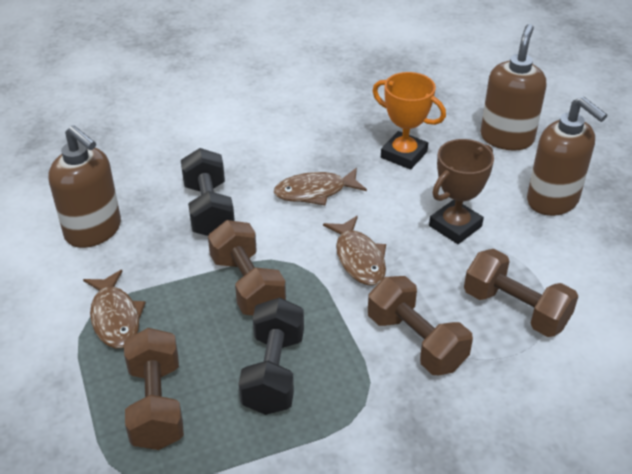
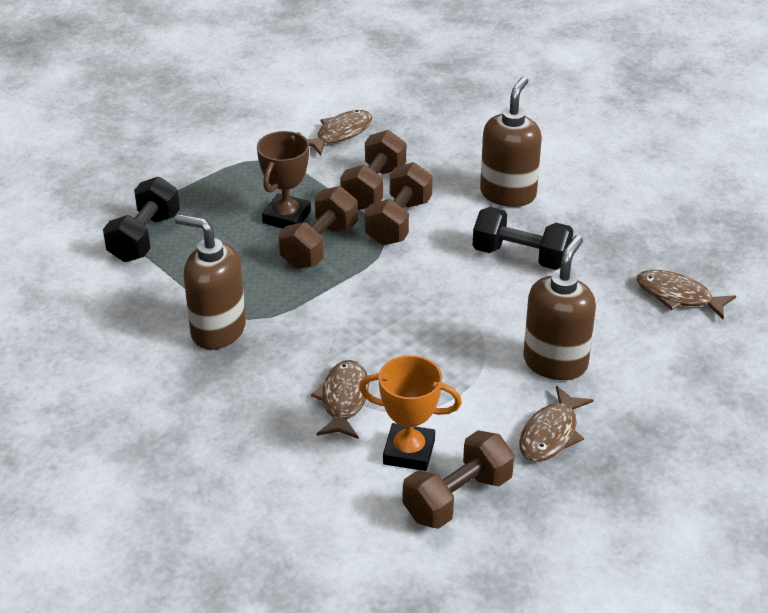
brown fish: 3 -> 4

